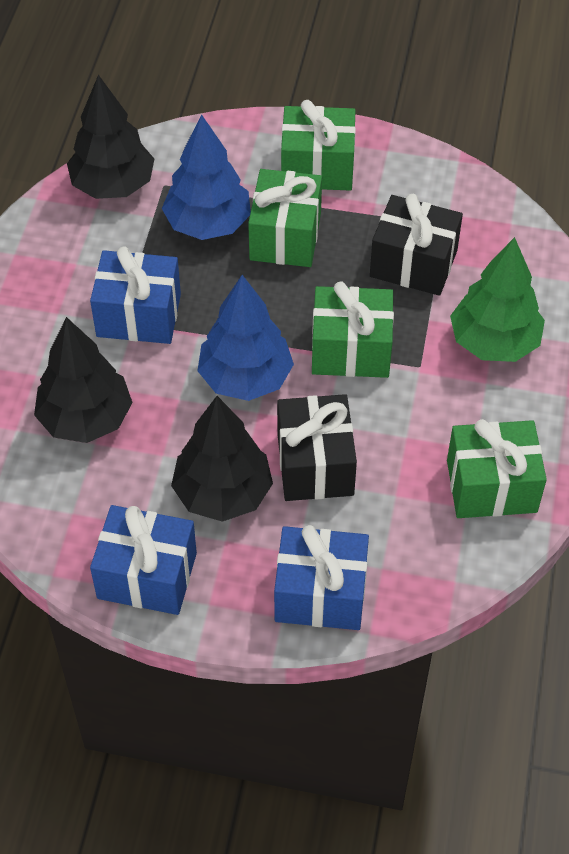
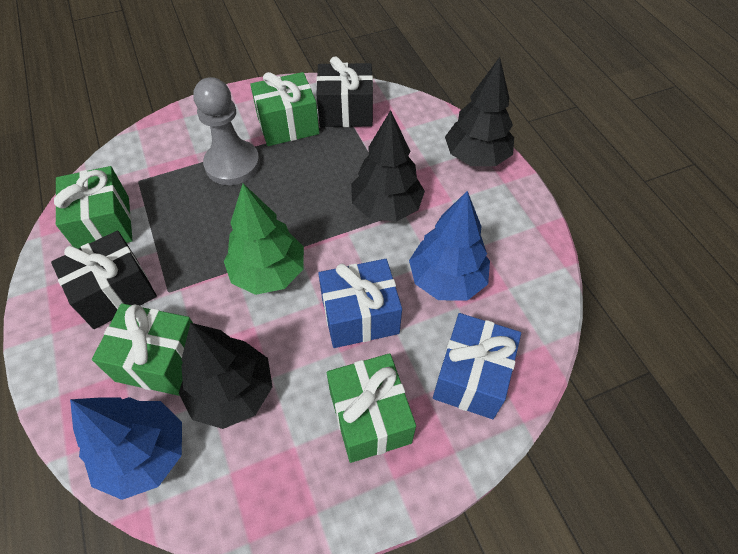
blue gift: 3 -> 2
grey pawn: 0 -> 1

